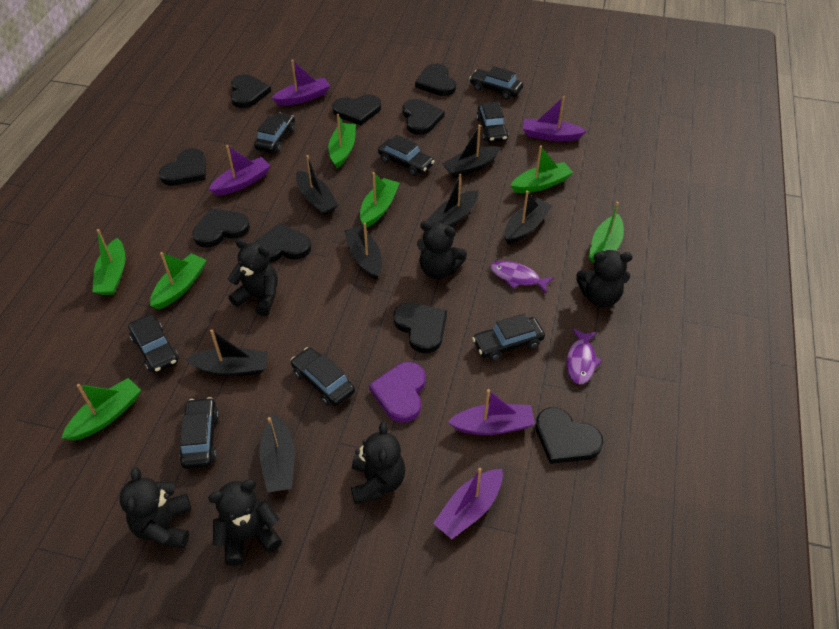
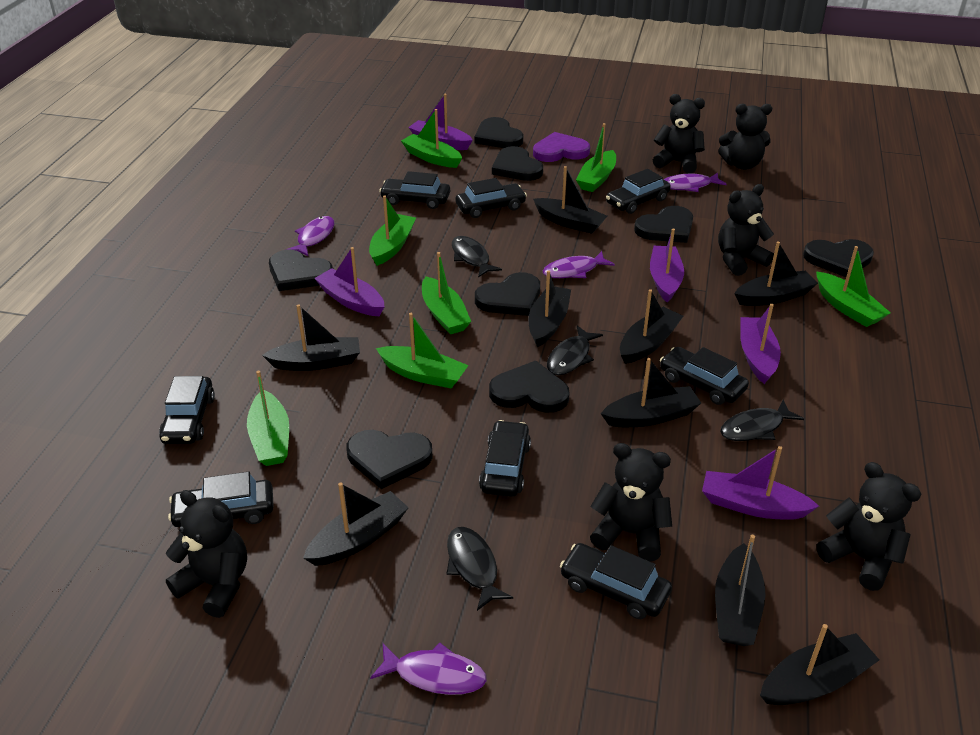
black boat: 7 -> 9
black fish: 0 -> 4
black heart: 9 -> 8
purple fish: 2 -> 4

